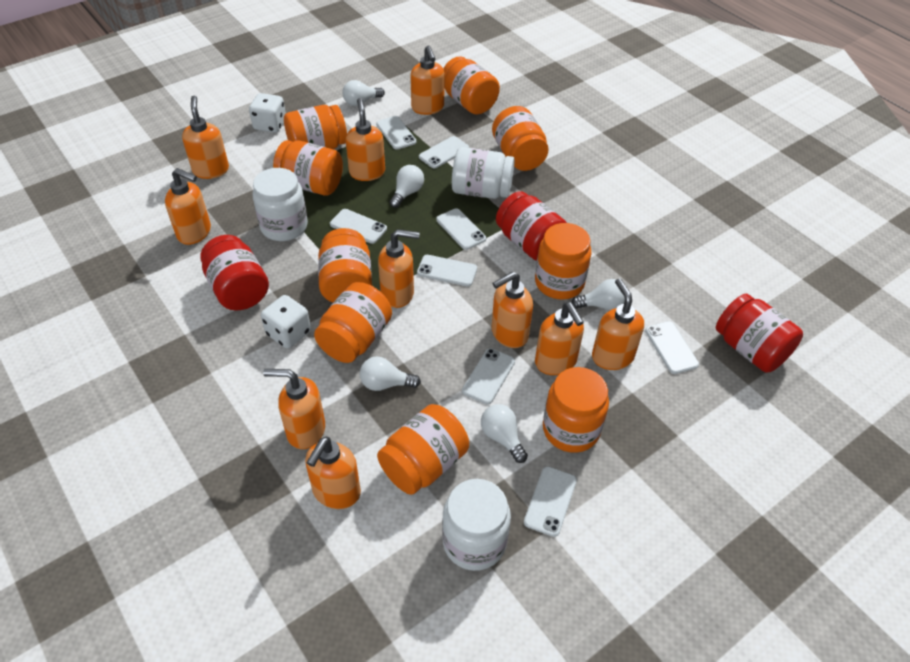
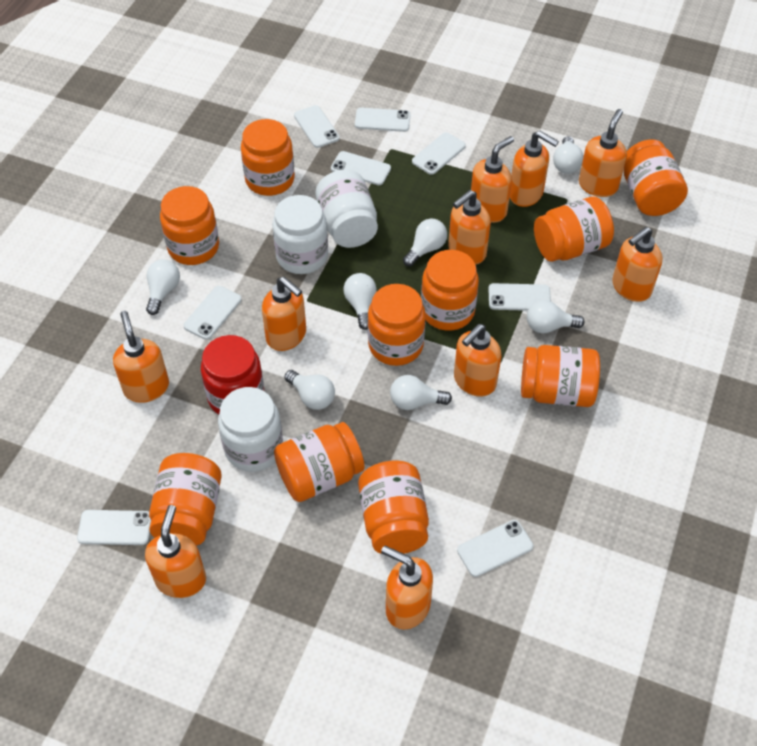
orange jar: 9 -> 10
red jar: 3 -> 1
white dice: 2 -> 0
white light bulb: 5 -> 7

